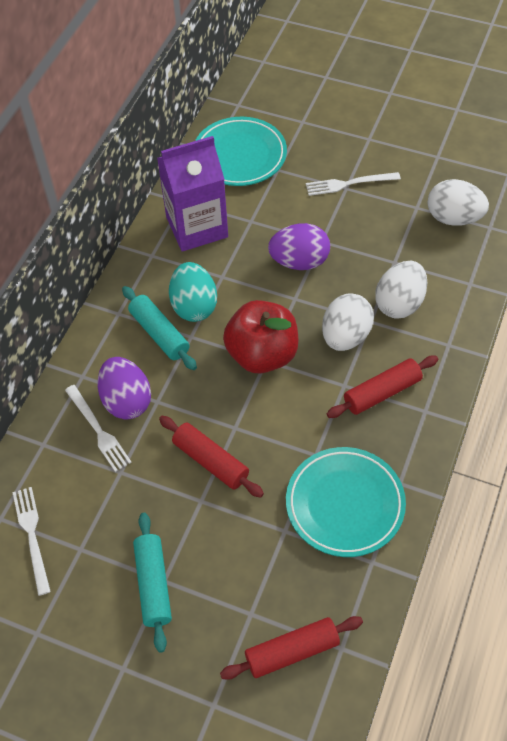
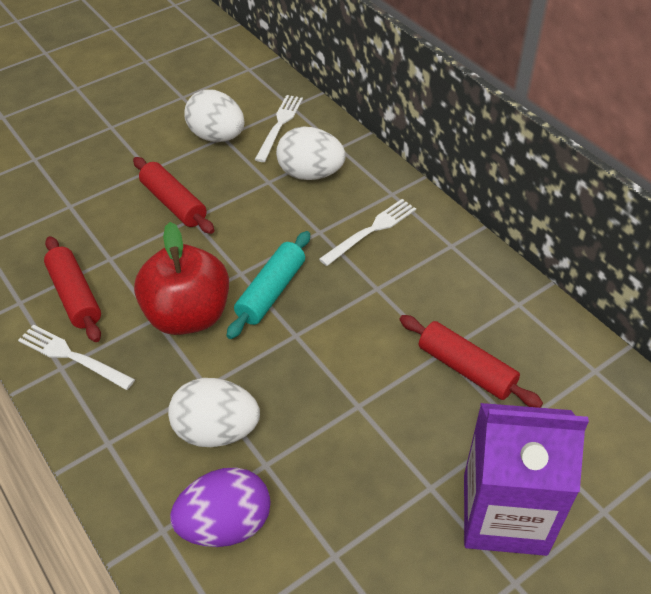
purple egg: 2 -> 1
turquoise egg: 1 -> 0
turquoise plate: 2 -> 0
turquoise rolling pin: 2 -> 1

